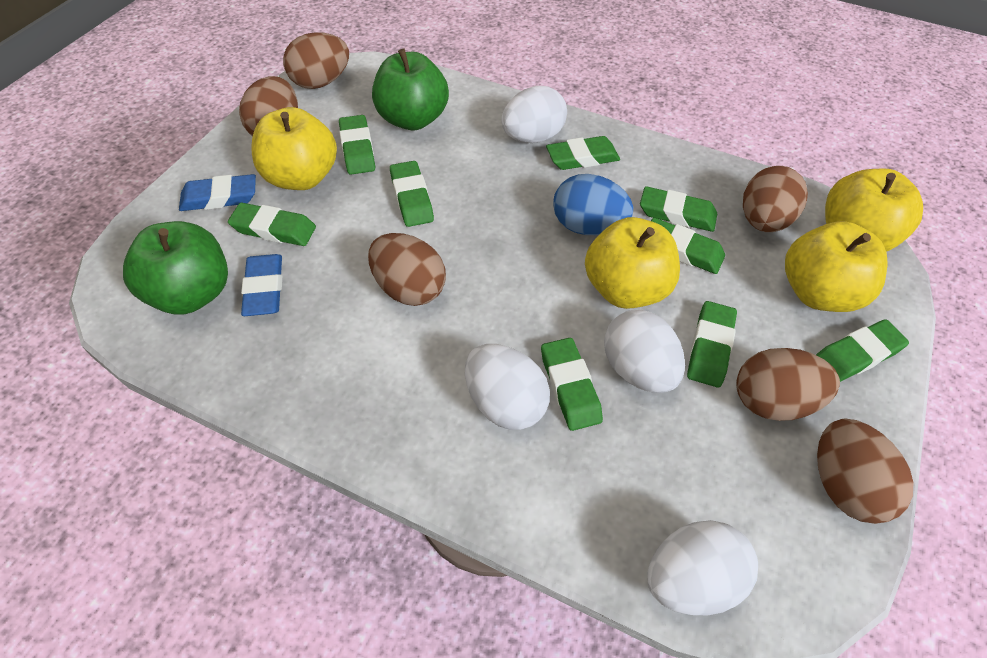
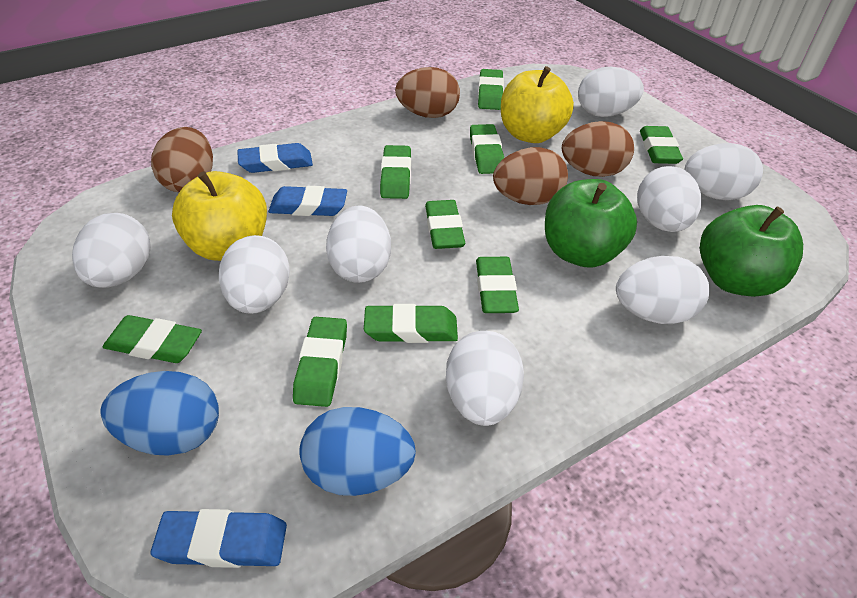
blue egg: 1 -> 2
blue eraser: 2 -> 3
brown egg: 6 -> 4
white egg: 4 -> 8
yellow apple: 4 -> 2

